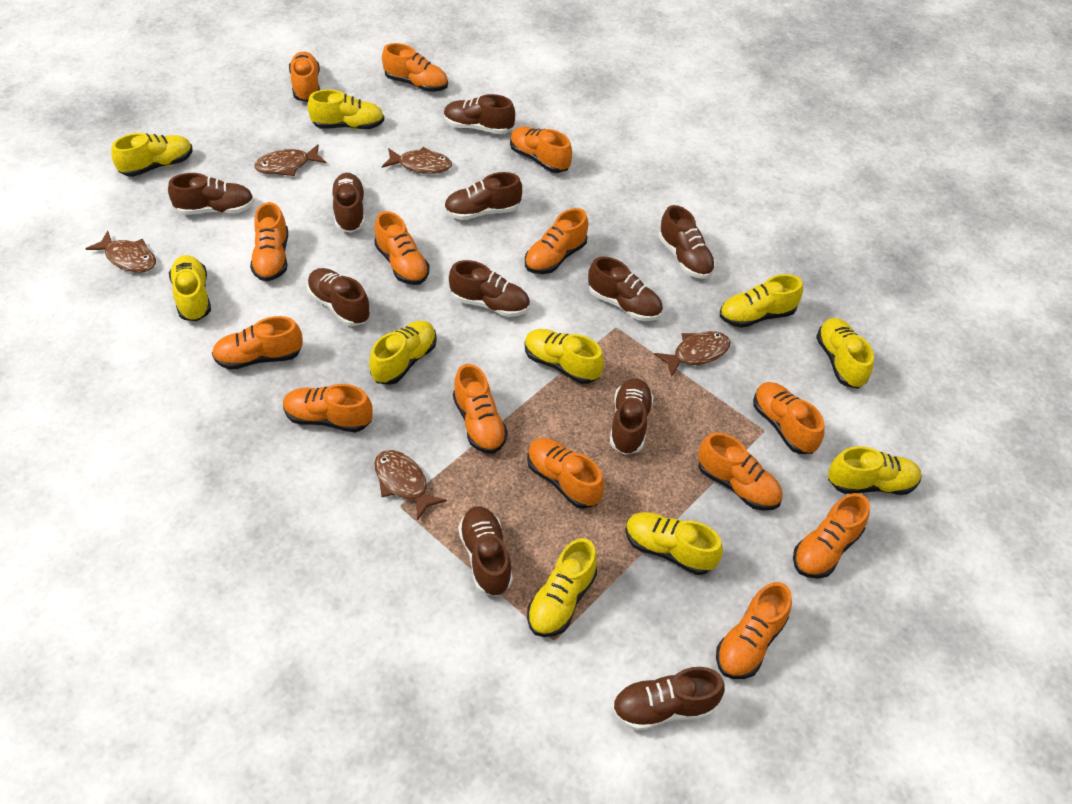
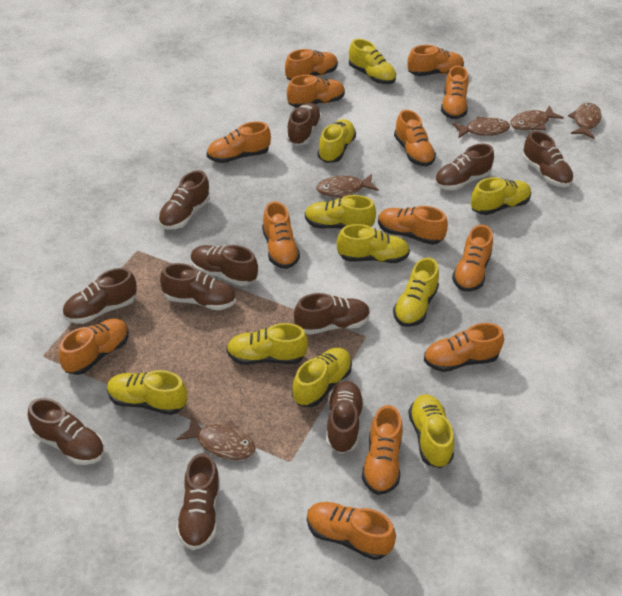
orange shoe: 14 -> 13

